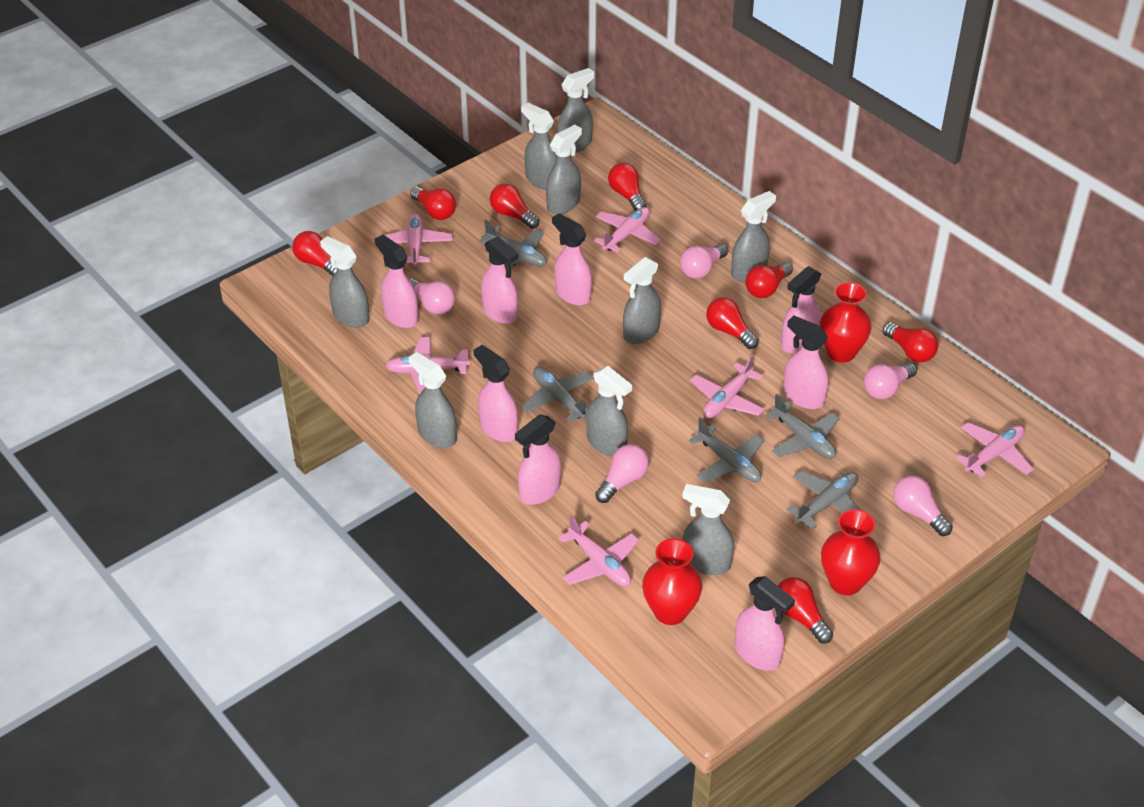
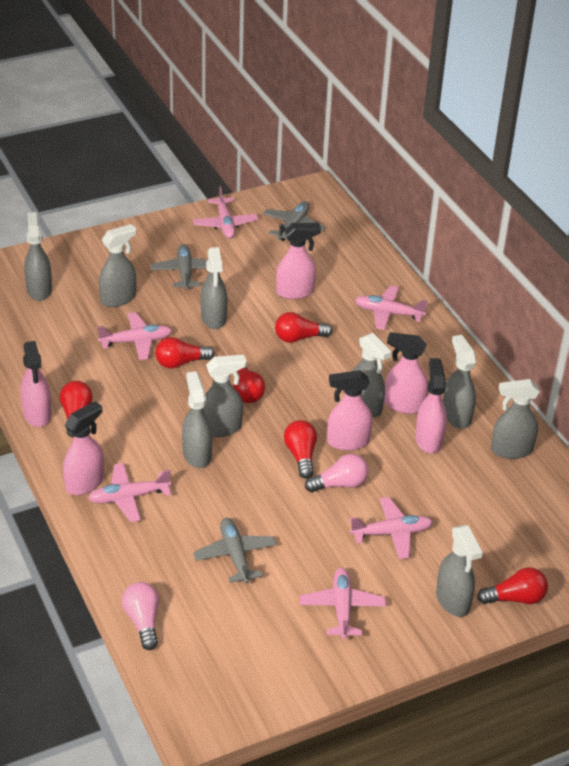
grey plane: 5 -> 3
pink light bulb: 5 -> 2
pink spray bottle: 8 -> 6
red light bulb: 8 -> 6
red vase: 3 -> 0

